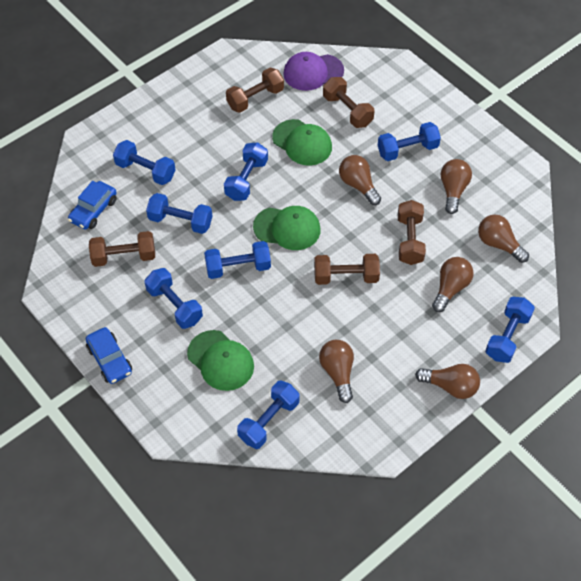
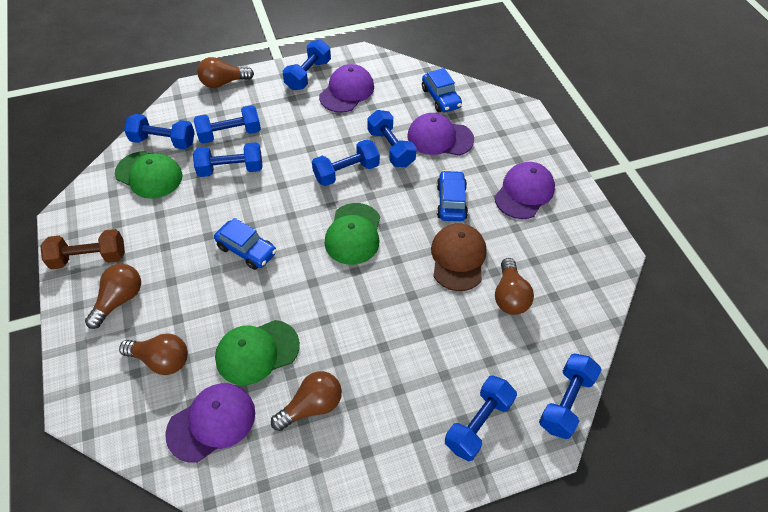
blue car: 2 -> 3
brown cap: 0 -> 1
brown dumbbell: 5 -> 1
brown light bulb: 6 -> 5
purple cap: 1 -> 4

